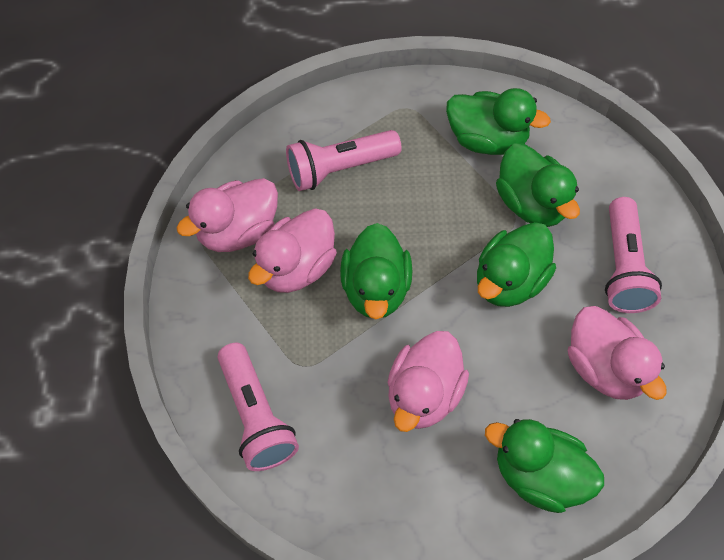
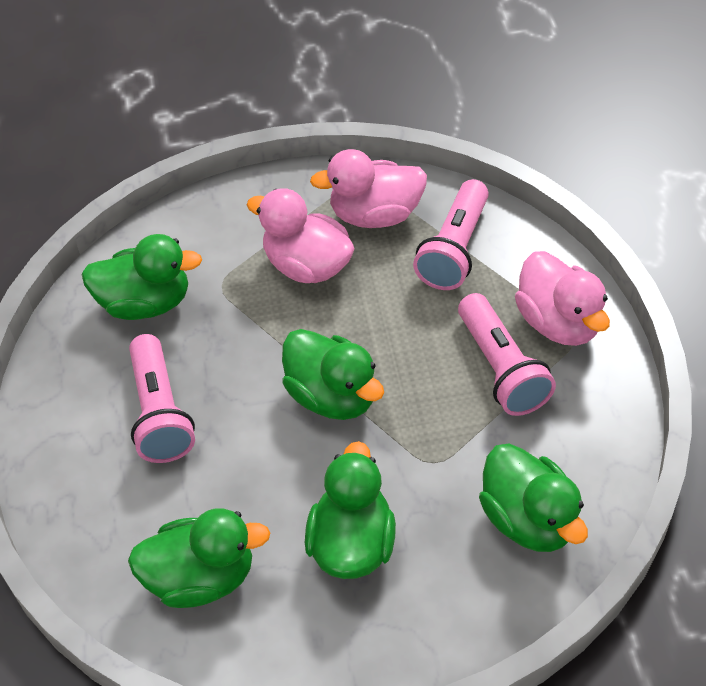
pink duck: 4 -> 3

